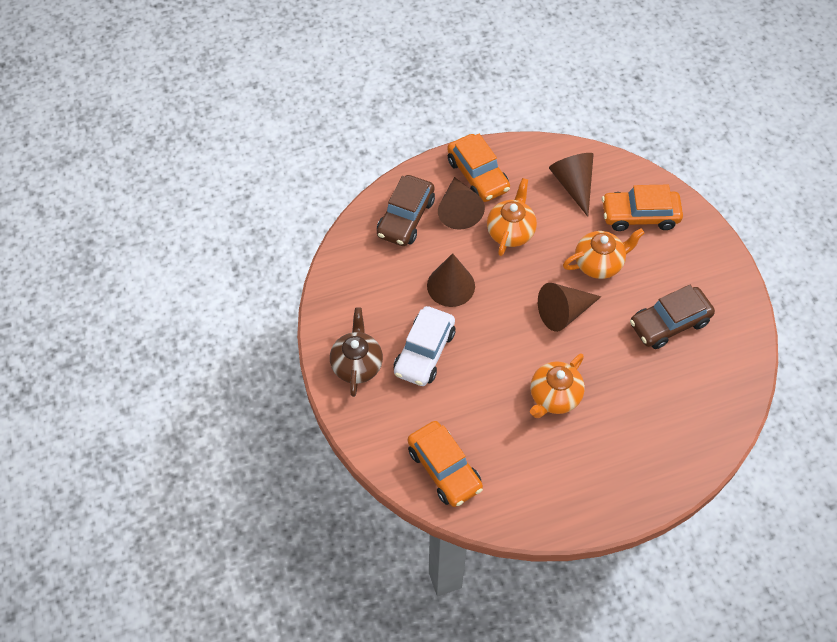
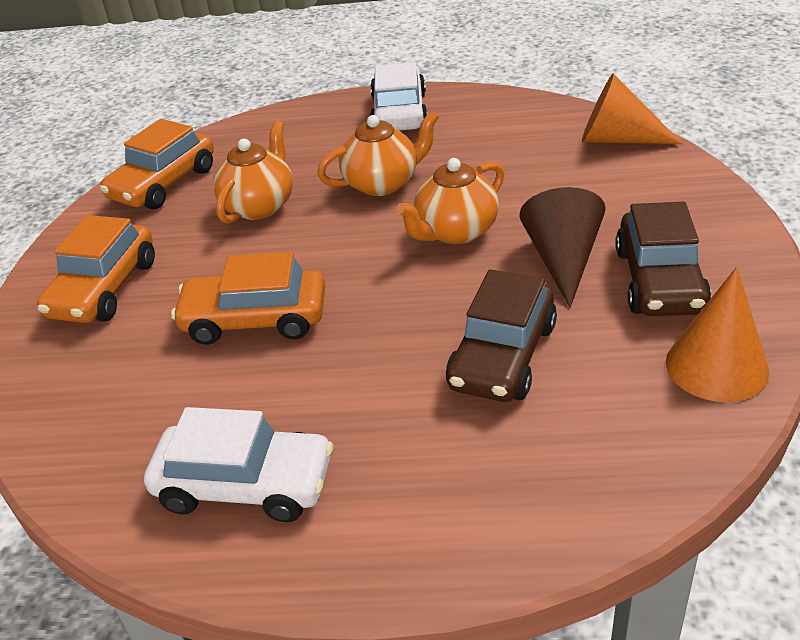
brown cone: 4 -> 1
brown teapot: 1 -> 0
orange cone: 0 -> 2
white car: 1 -> 2

